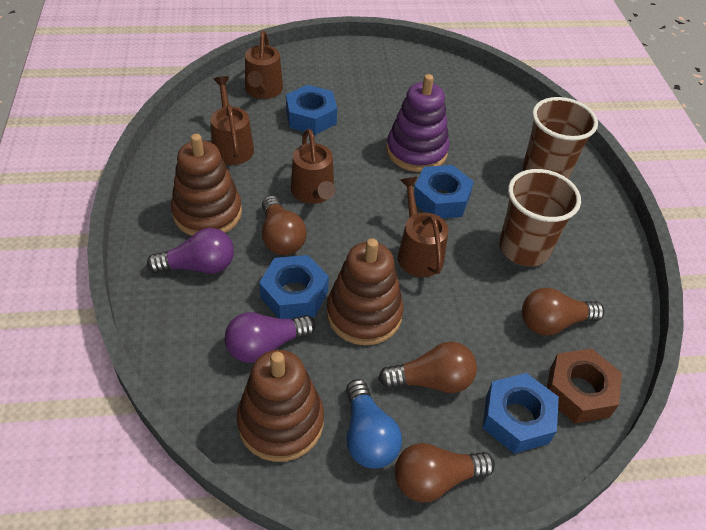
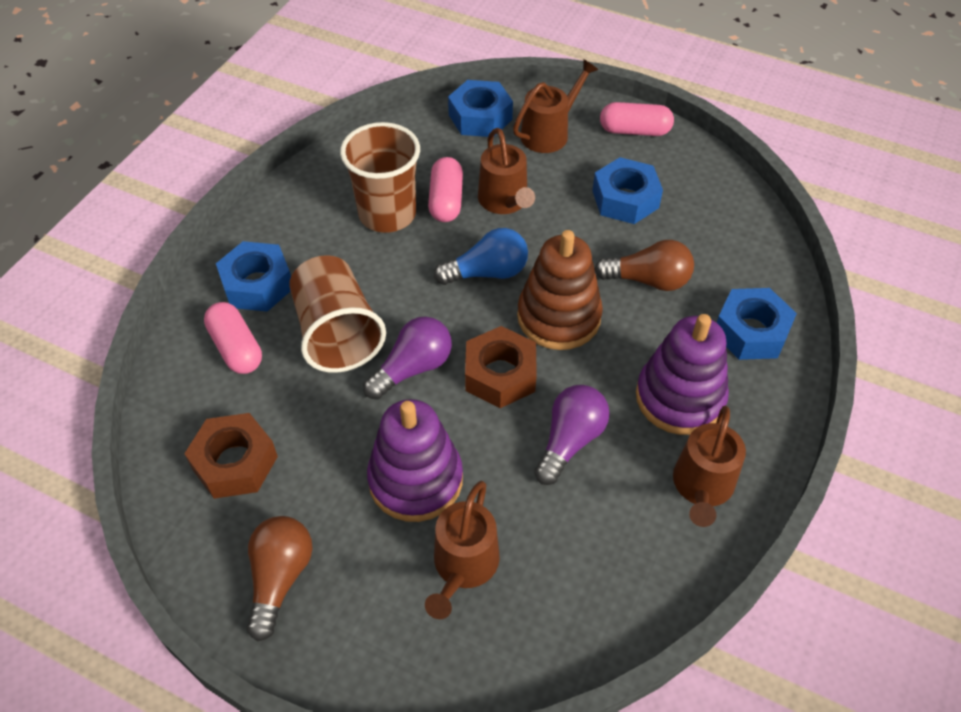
brown light bulb: 4 -> 2
brown nut: 1 -> 2
brown stacking toy: 3 -> 1
pink capsule: 0 -> 3
purple stacking toy: 1 -> 2

